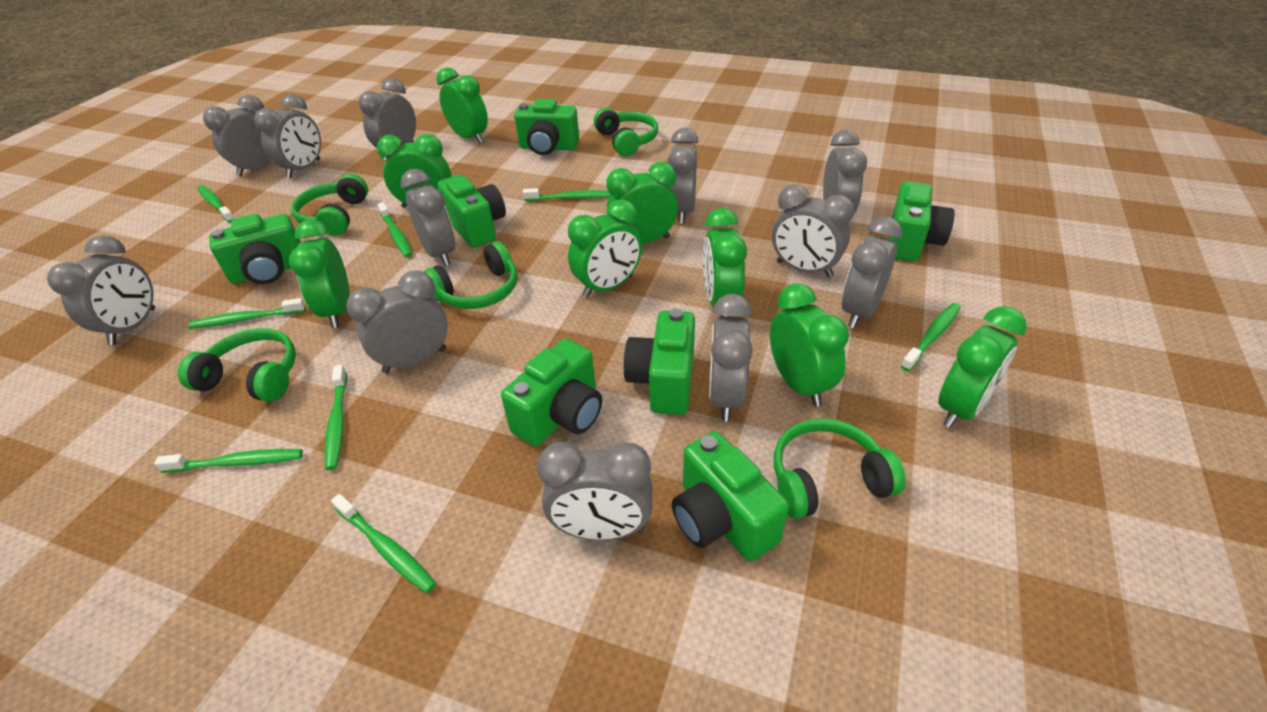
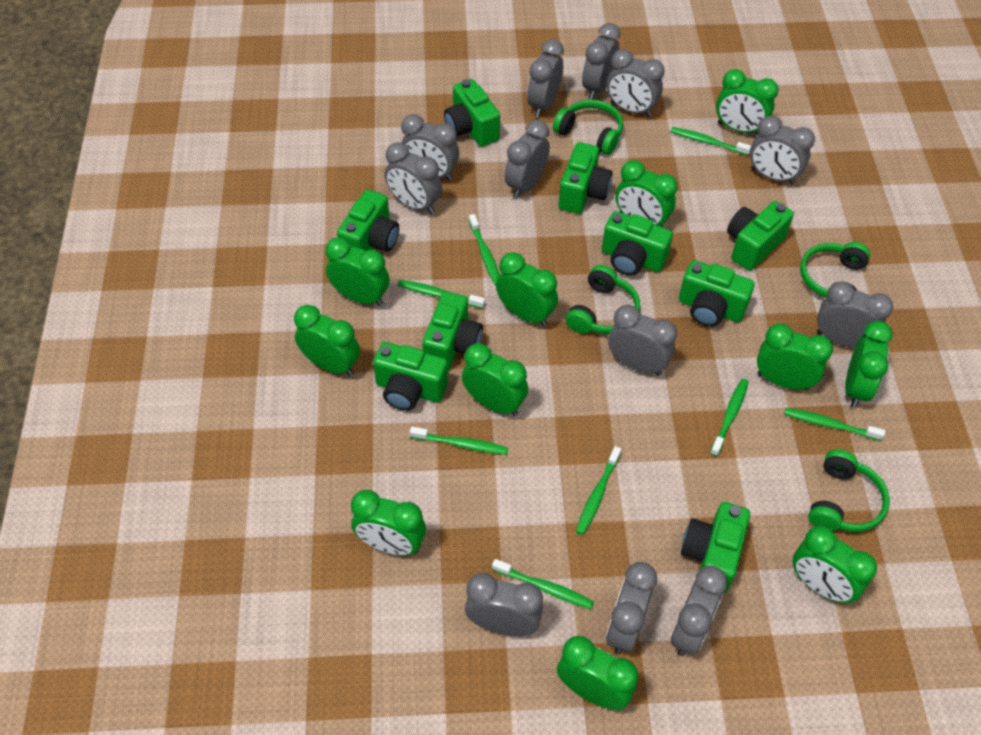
green camera: 7 -> 9
green clock: 8 -> 11
green headphones: 5 -> 4

